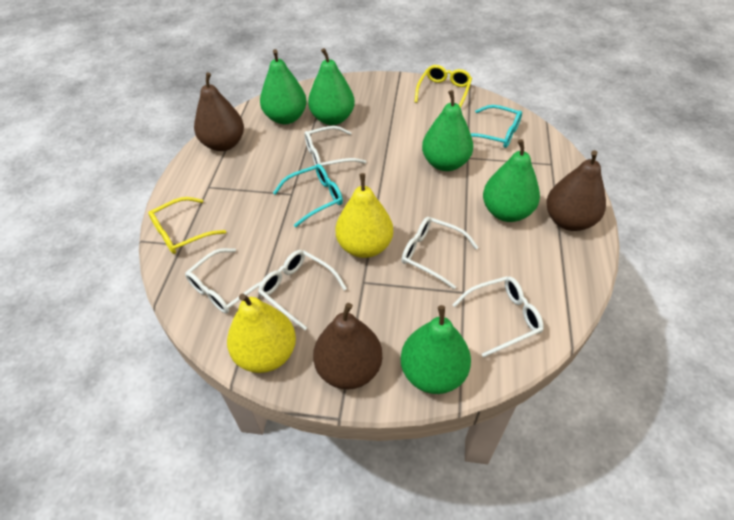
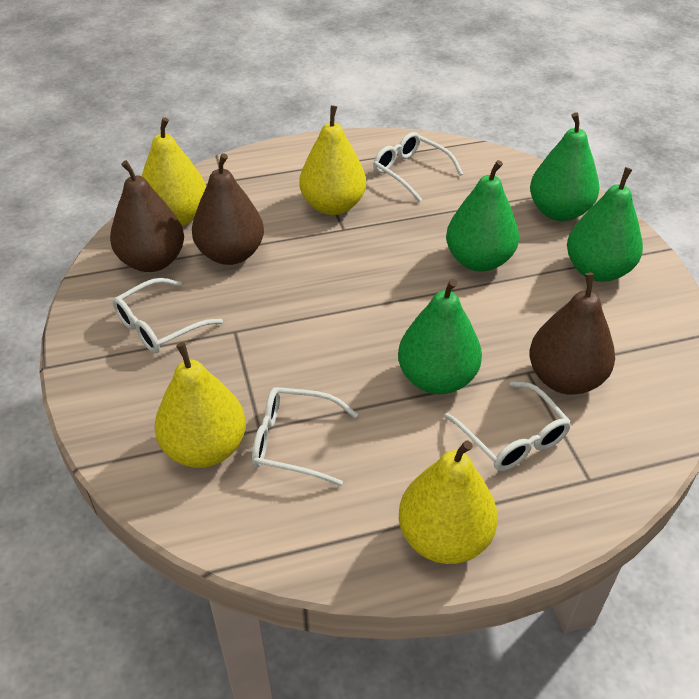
green pear: 5 -> 4
turquoise glasses: 2 -> 0
white glasses: 5 -> 4
yellow glasses: 2 -> 0
yellow pear: 2 -> 4

